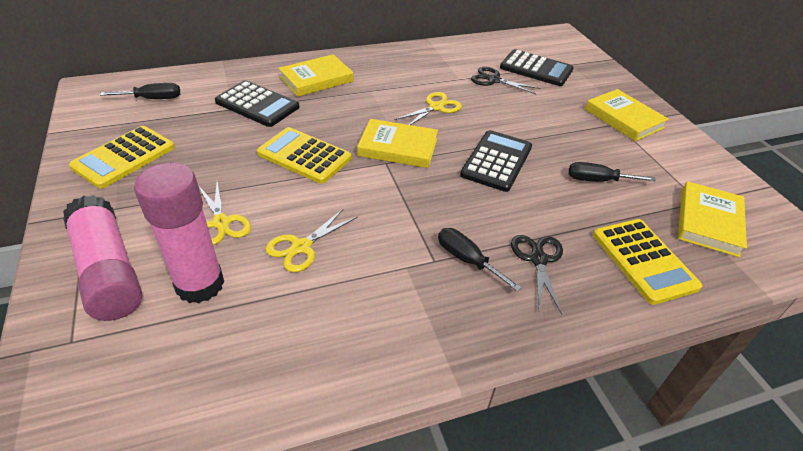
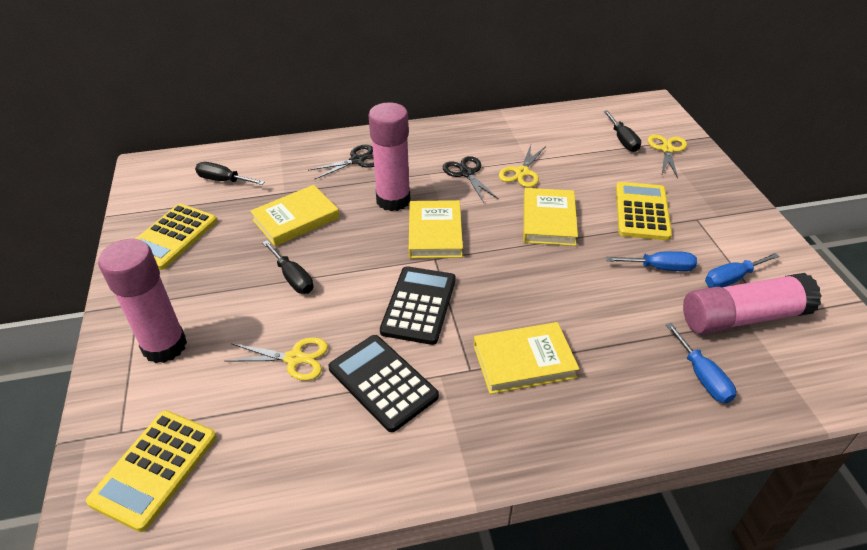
black calculator: 3 -> 2
blue screwdriver: 0 -> 3
pink glue stick: 2 -> 3

